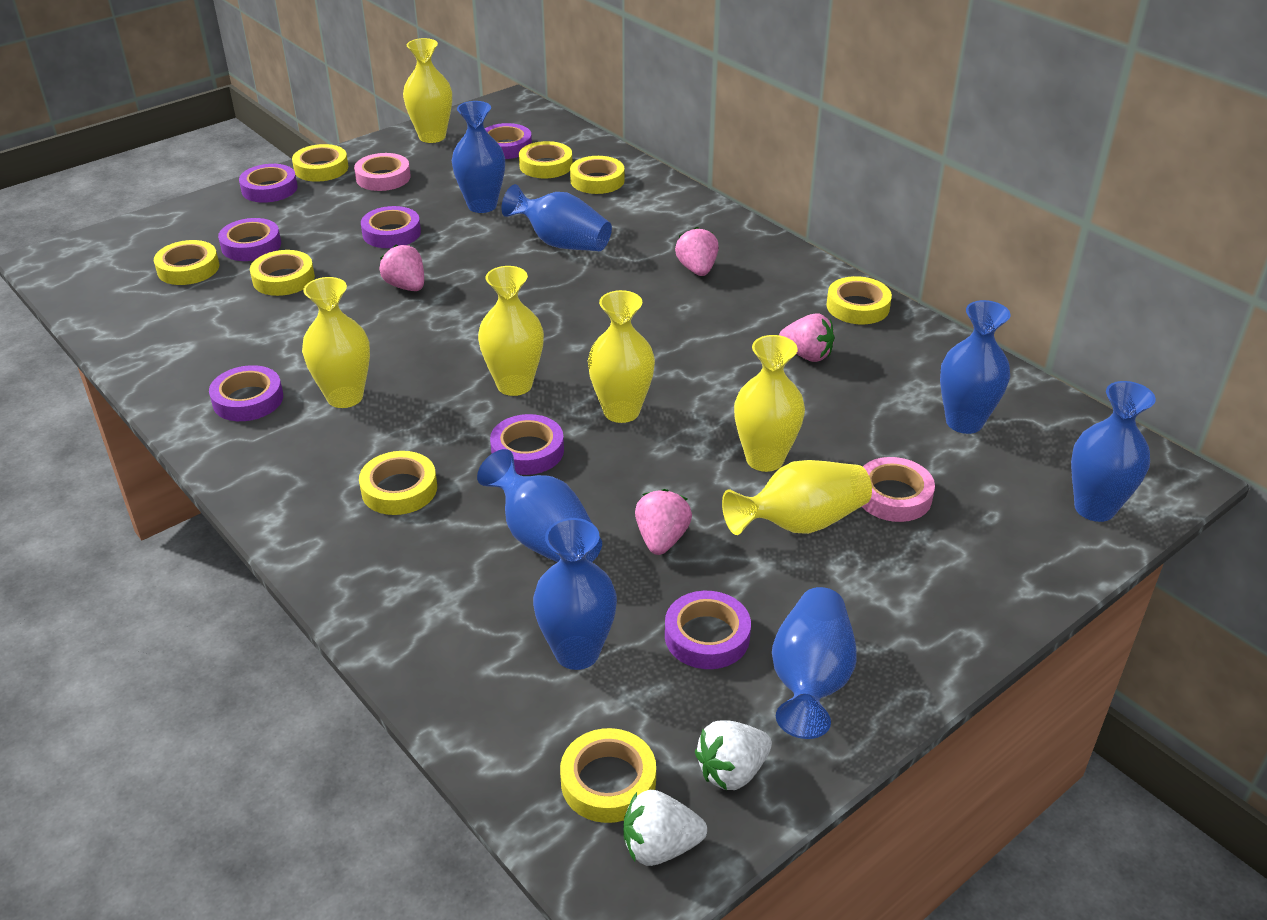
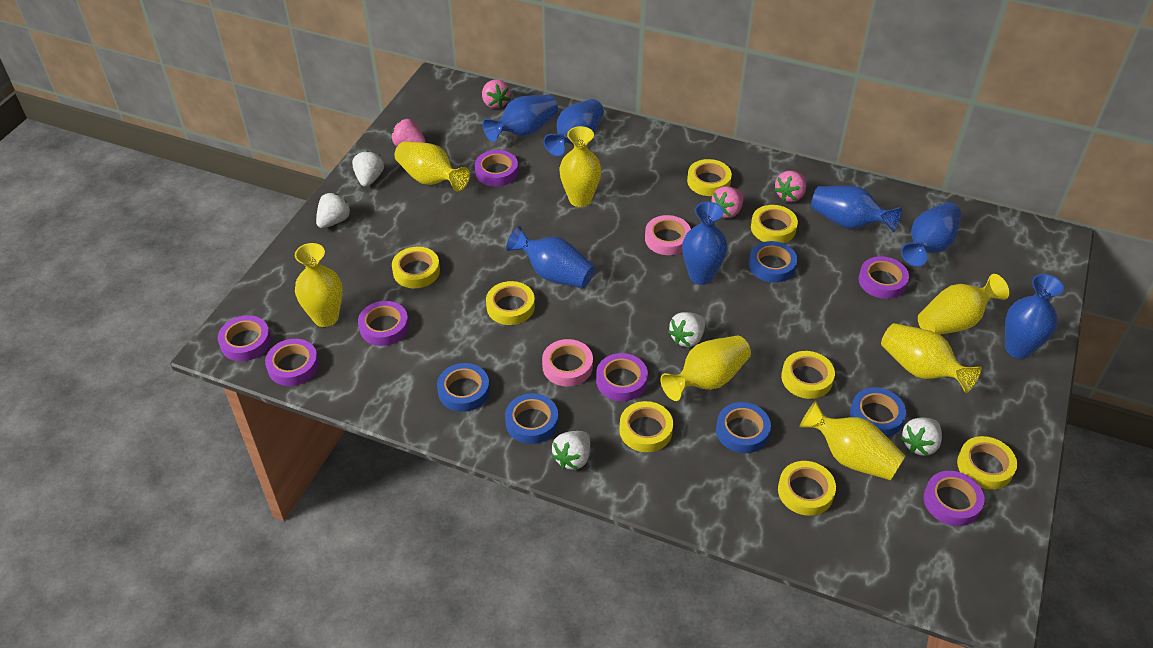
blue tape: 0 -> 5
white strawberry: 2 -> 5
yellow vase: 6 -> 7

